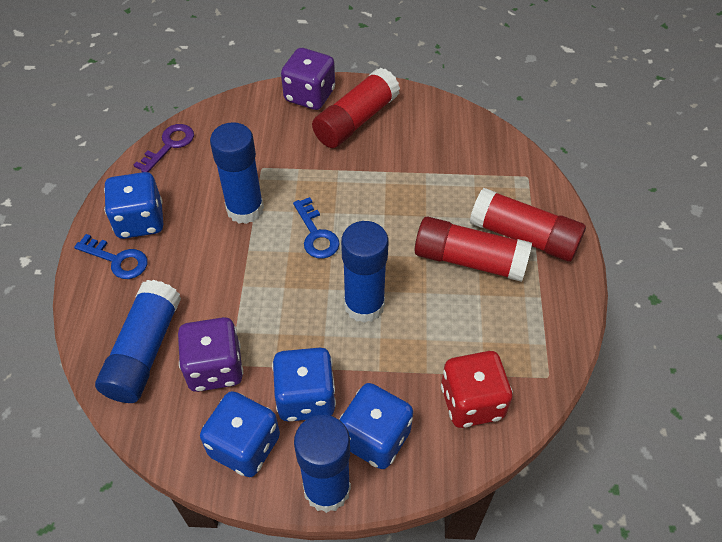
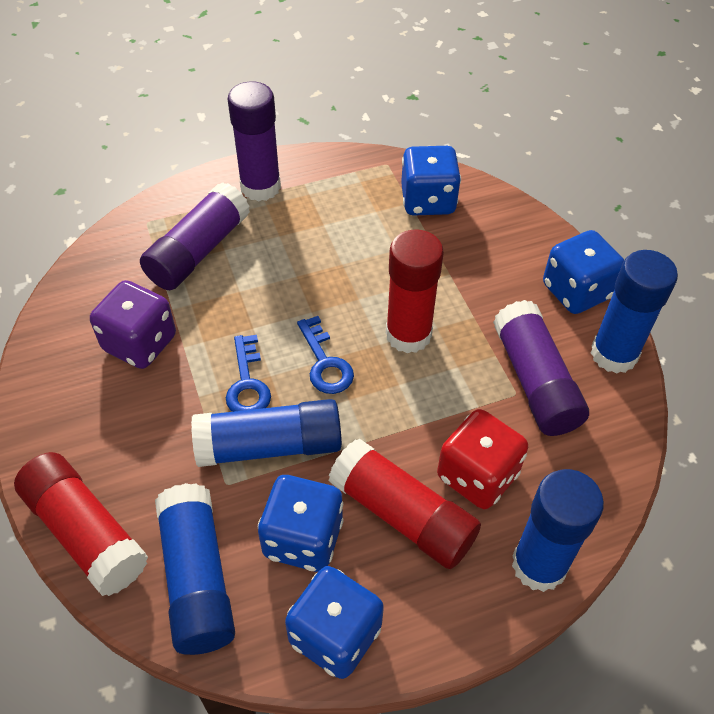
purple dice: 2 -> 1
purple glue stick: 0 -> 3
purple key: 1 -> 0

